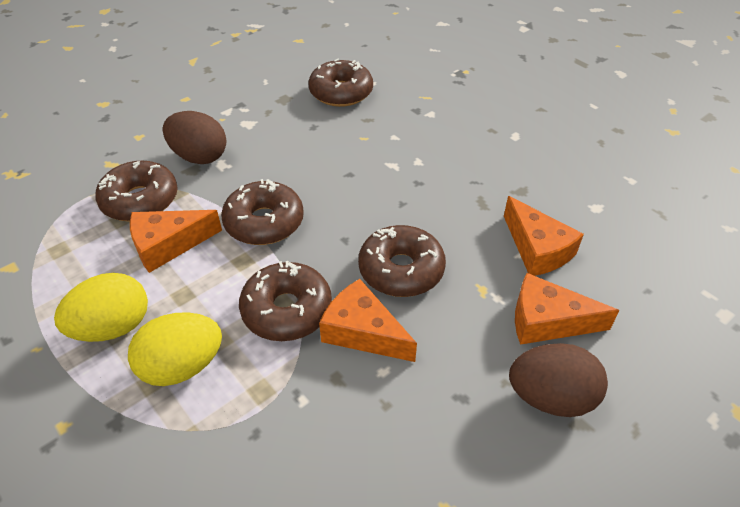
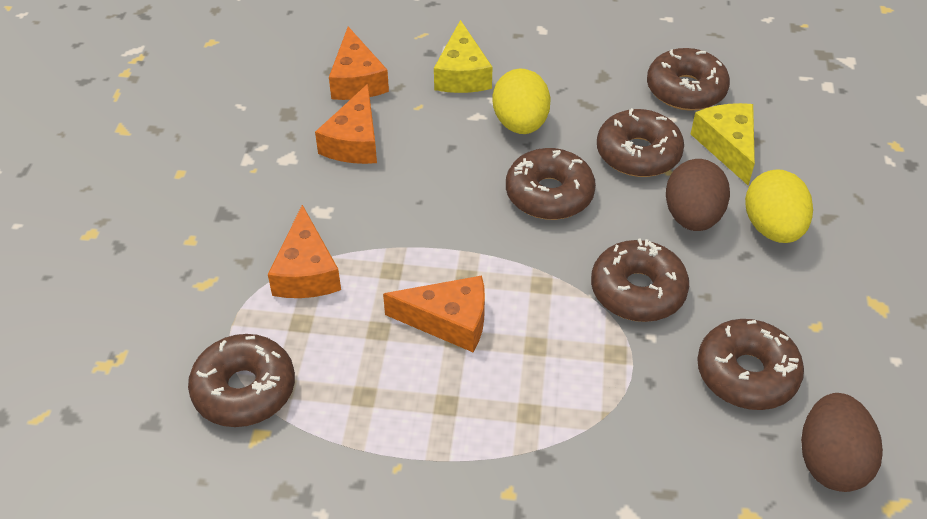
brown donut: 5 -> 6
yellow cheese: 0 -> 2

